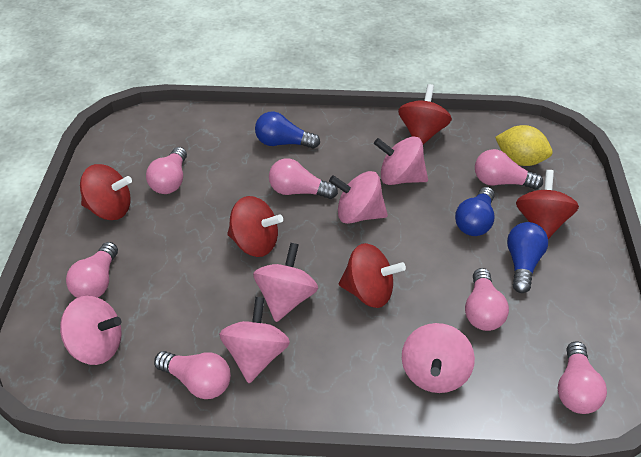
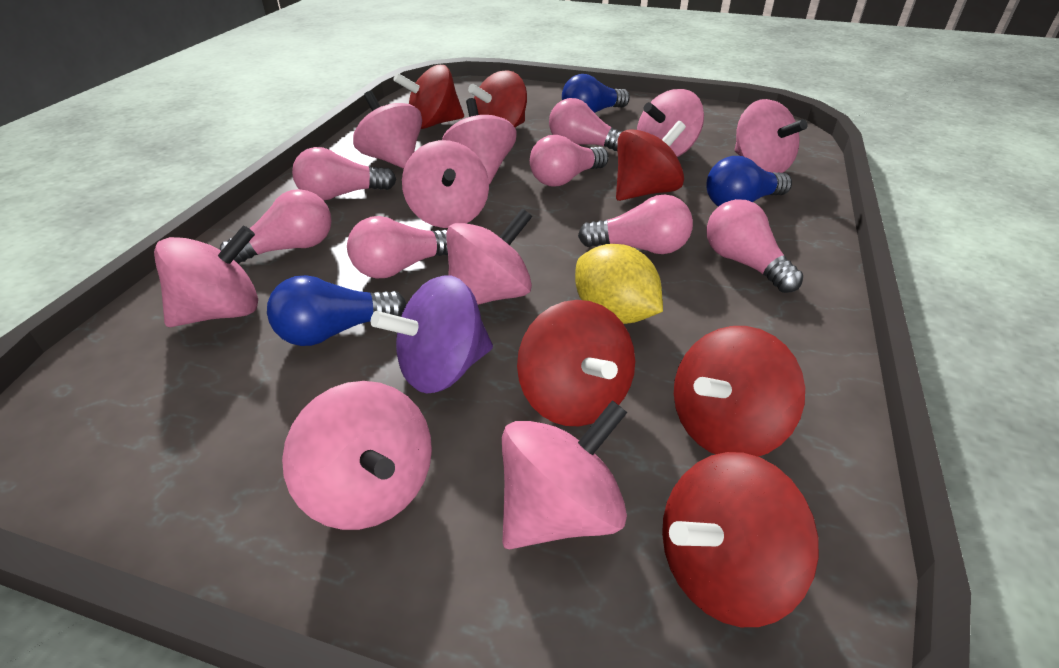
pink spinning top: 6 -> 9
purple spinning top: 0 -> 1
red spinning top: 5 -> 6

